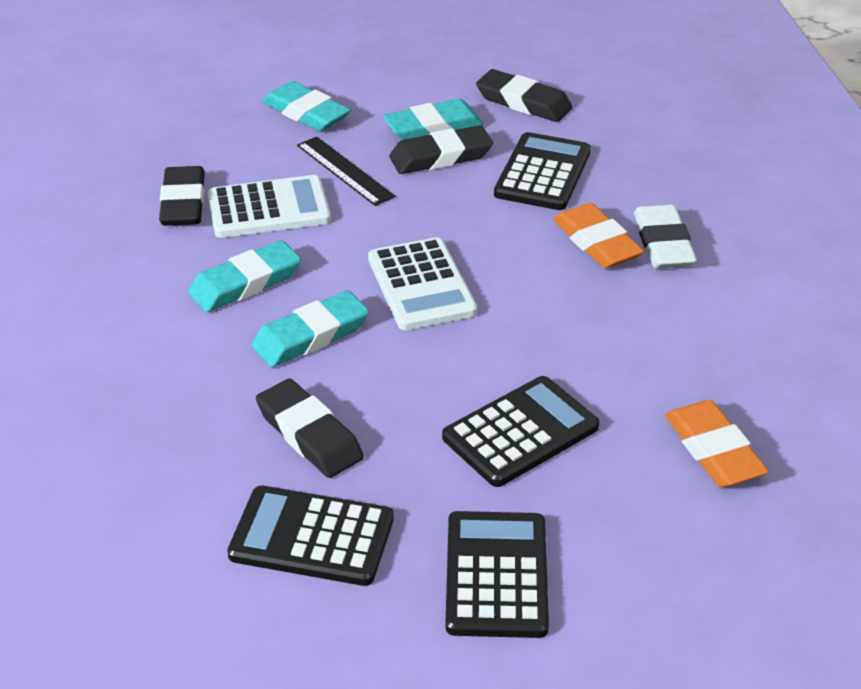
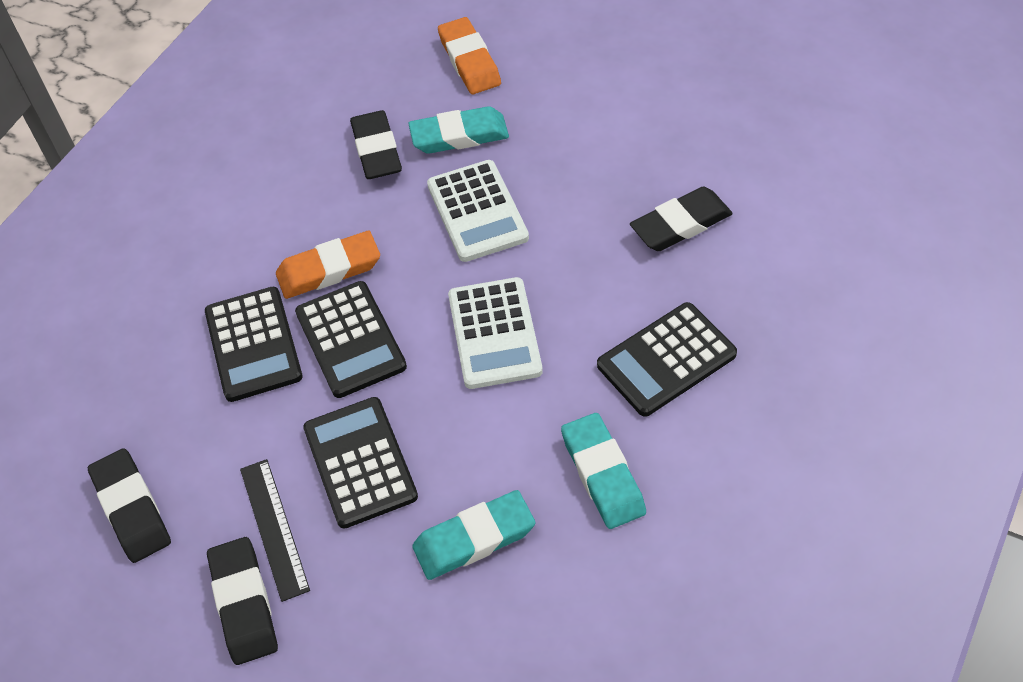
turquoise eraser: 4 -> 3
white eraser: 1 -> 0

